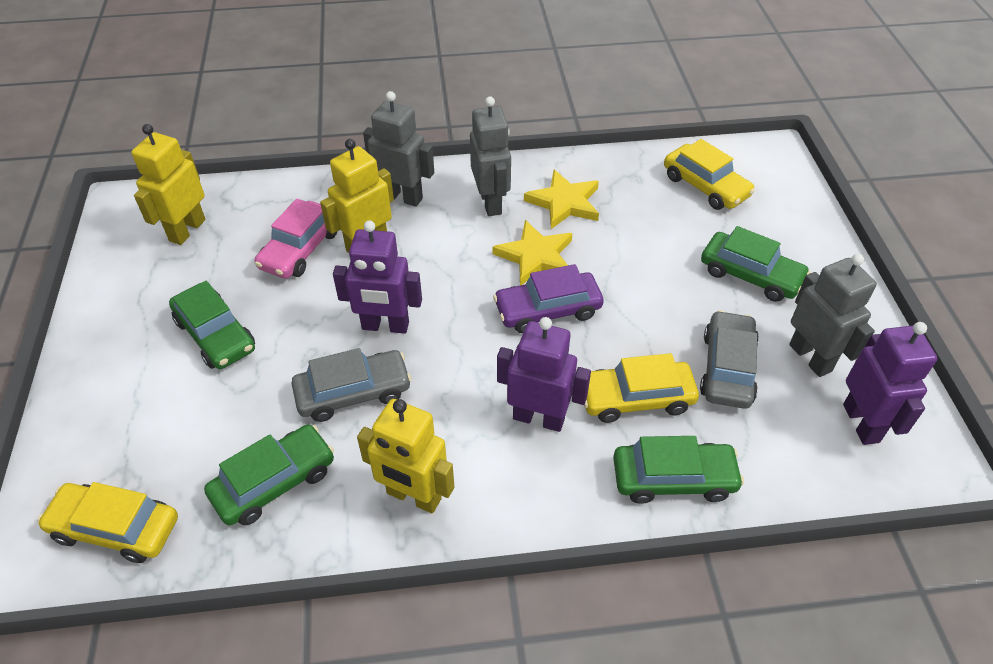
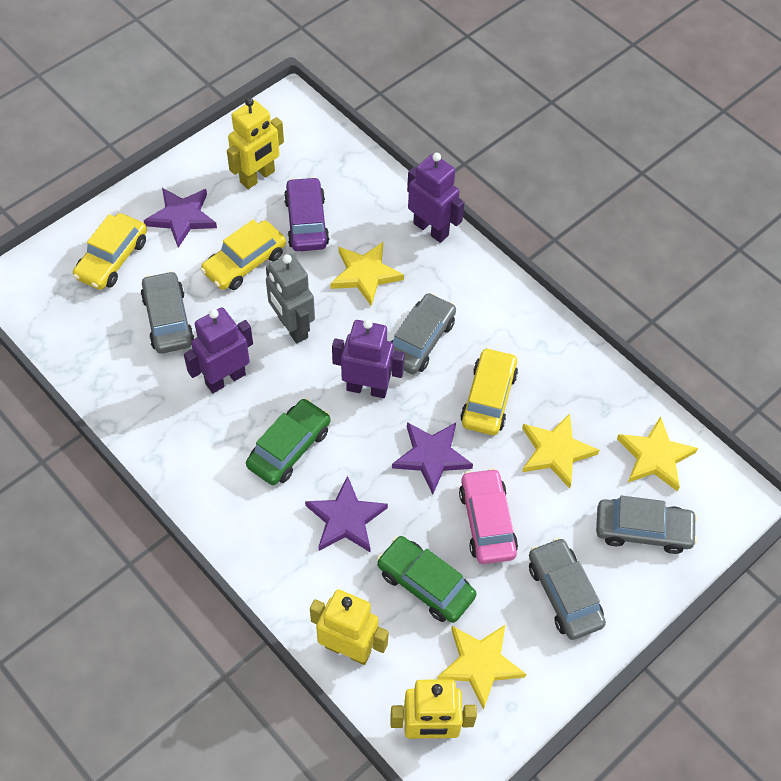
green car: 4 -> 2
grey car: 2 -> 4
grey robot: 3 -> 1
purple star: 0 -> 3
yellow star: 2 -> 4

